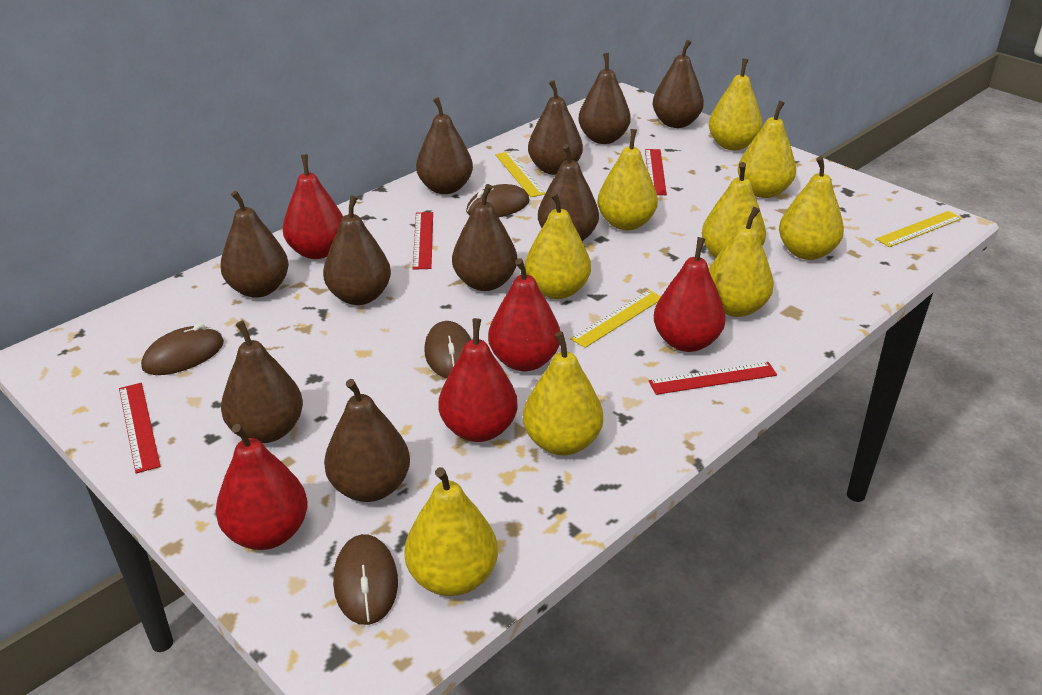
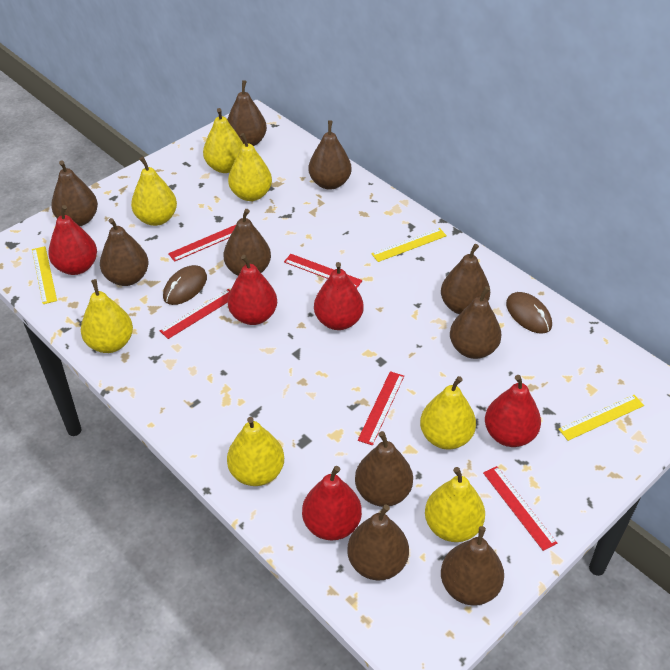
brown mouse: 4 -> 2
red ruler: 4 -> 5
yellow pear: 9 -> 7

